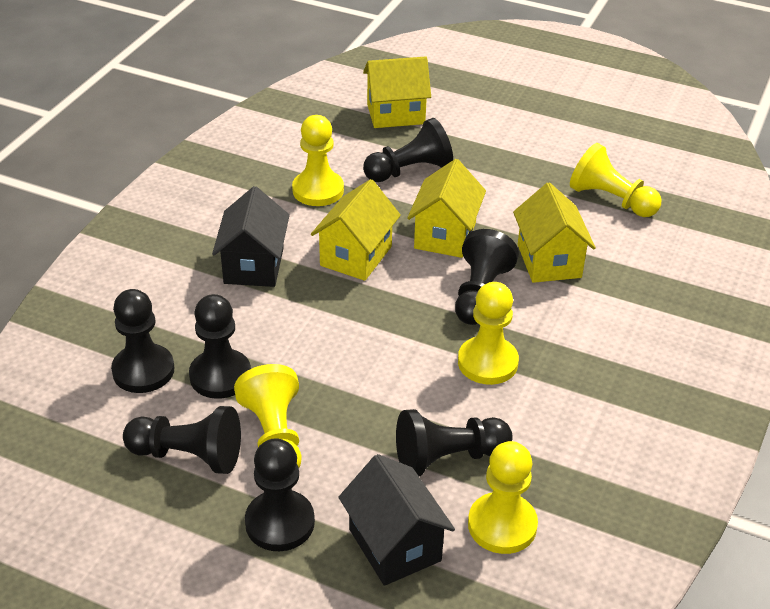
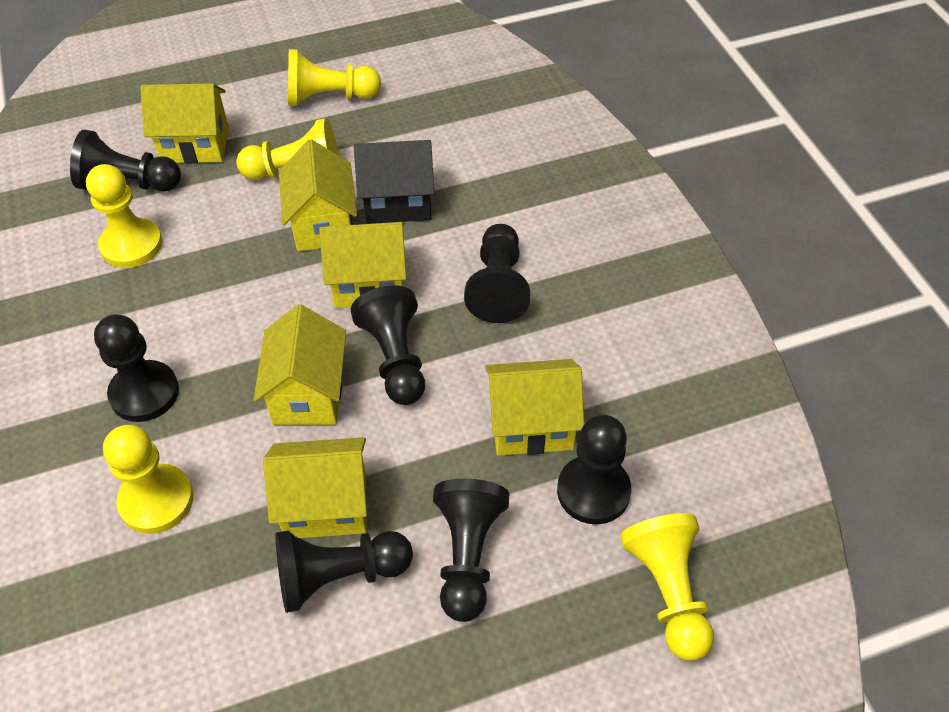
black house: 2 -> 1
yellow house: 4 -> 6

